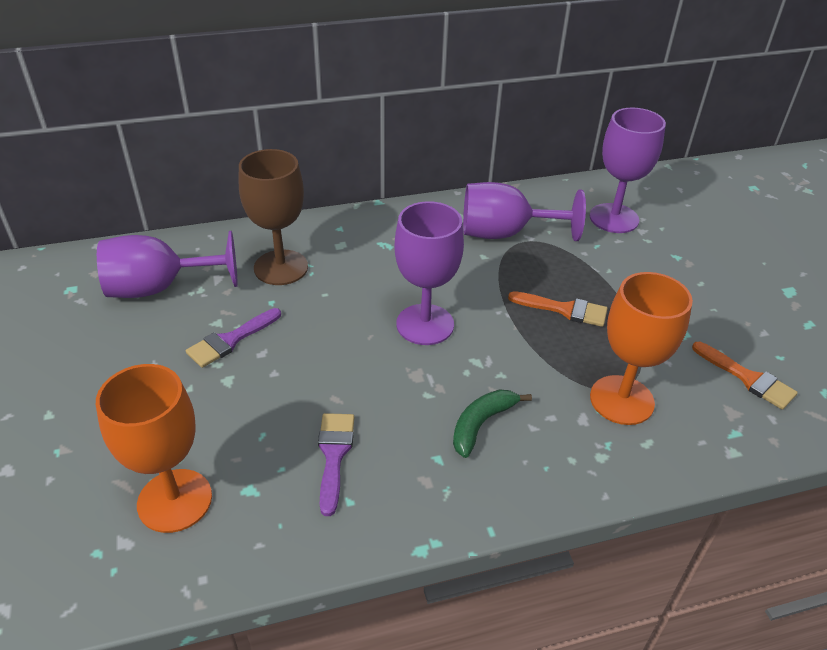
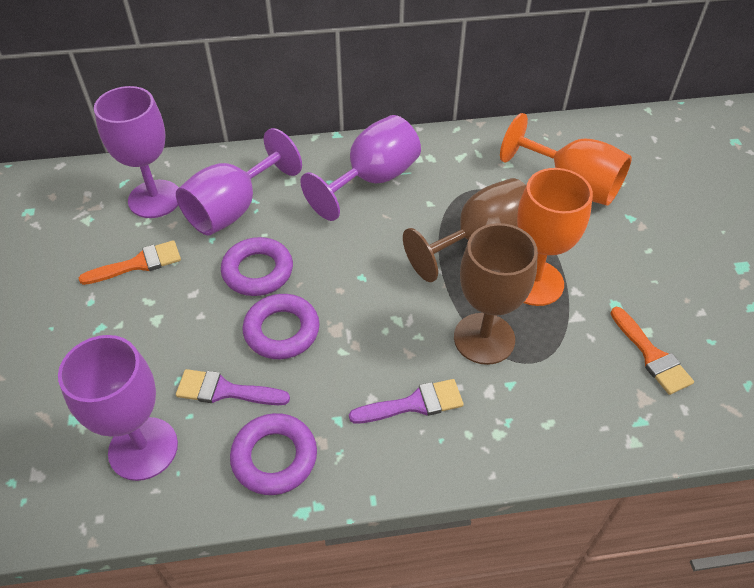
brown goblet: 1 -> 2
green banana: 1 -> 0
purple ring: 0 -> 3

